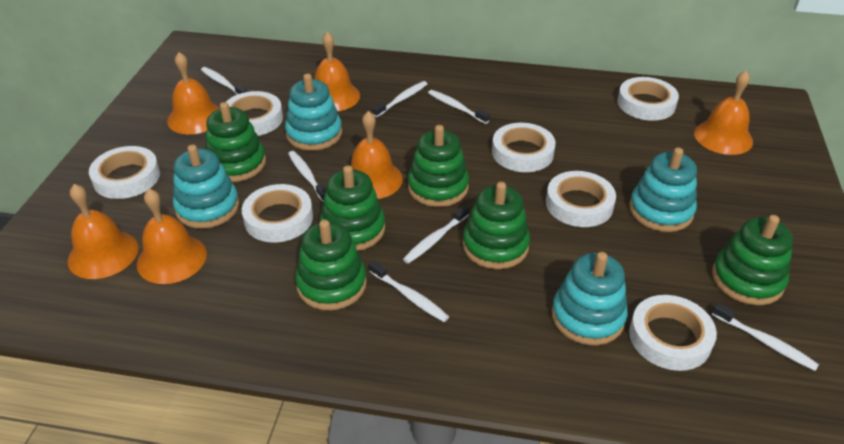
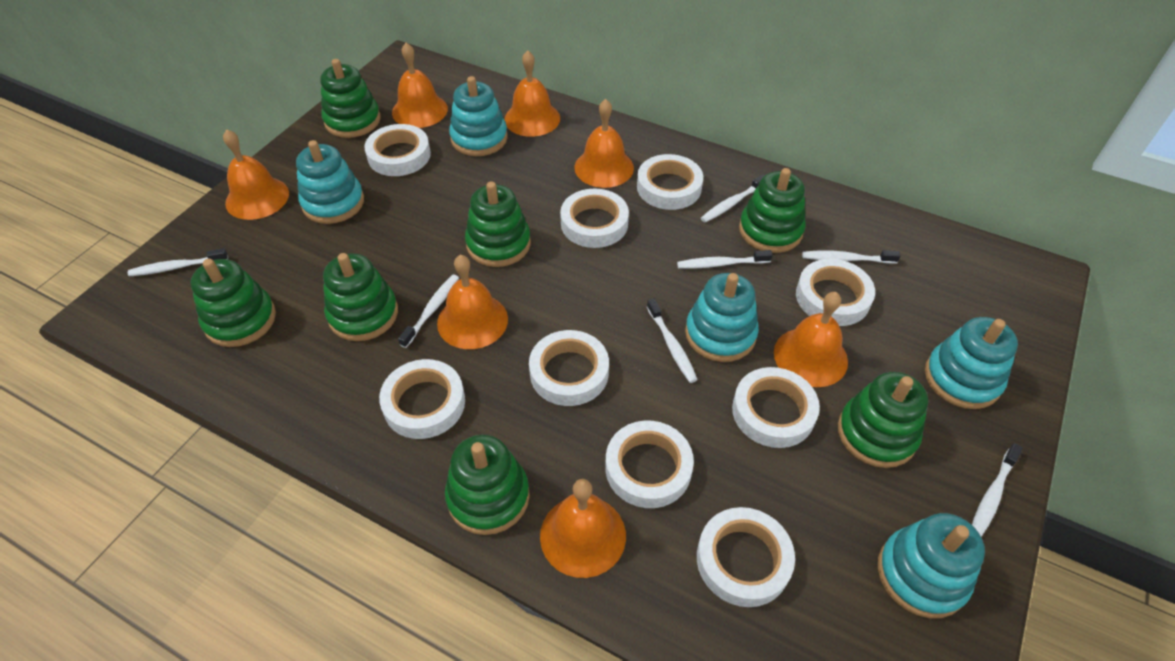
green stacking toy: 6 -> 7
orange bell: 6 -> 7
turquoise stacking toy: 4 -> 5
white tape: 7 -> 9

